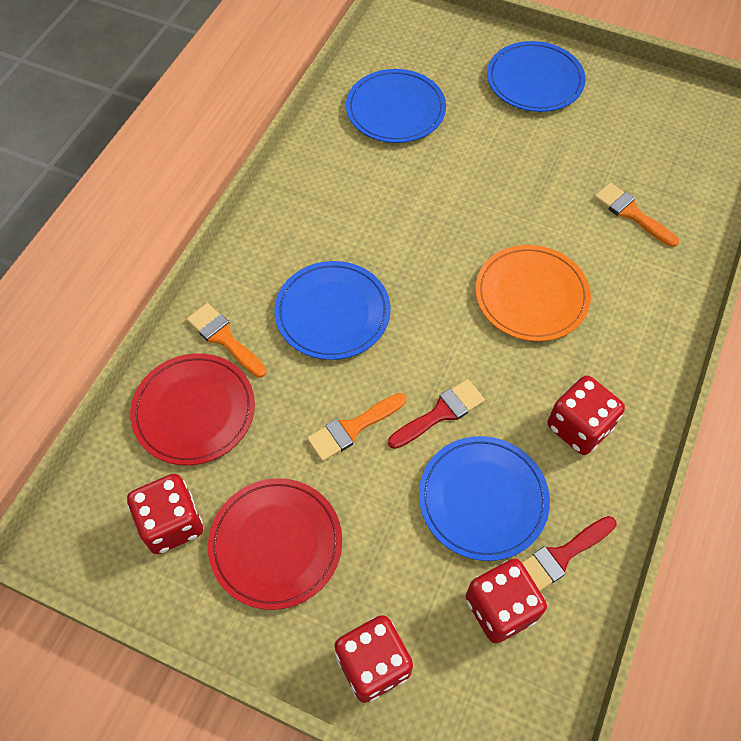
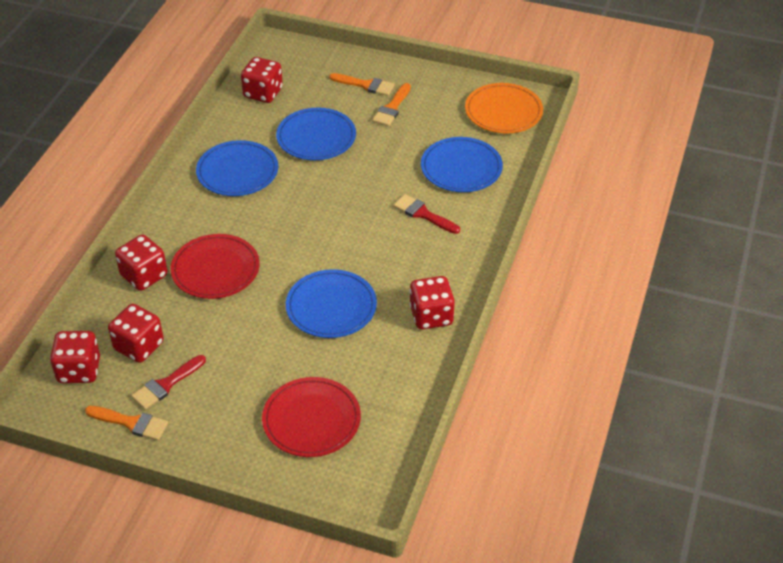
red dice: 4 -> 5

